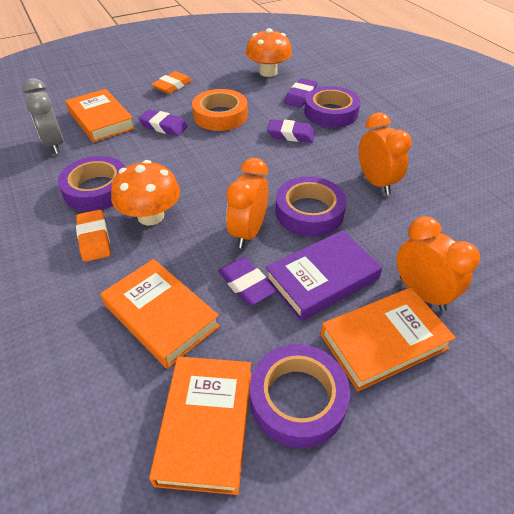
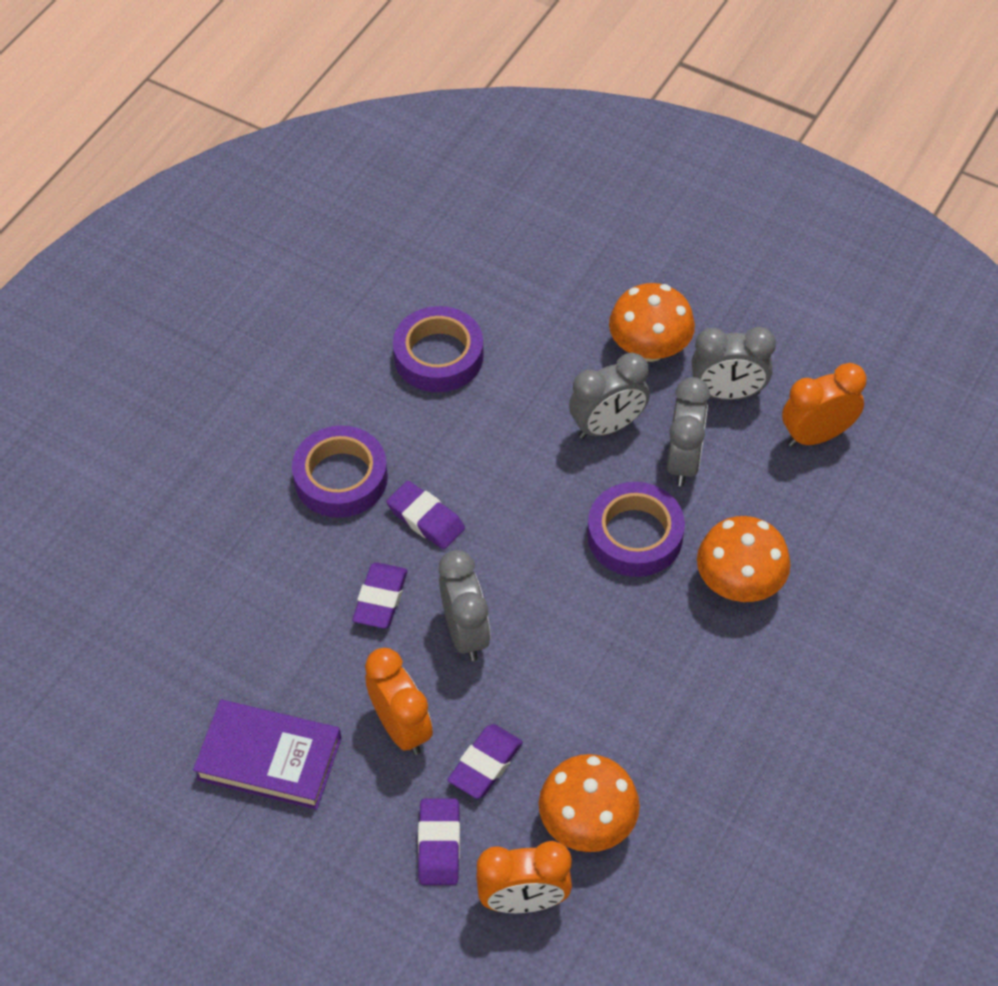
grey clock: 1 -> 4
orange book: 4 -> 0
orange eraser: 2 -> 0
orange mushroom: 2 -> 3
orange tape: 1 -> 0
purple tape: 4 -> 3

